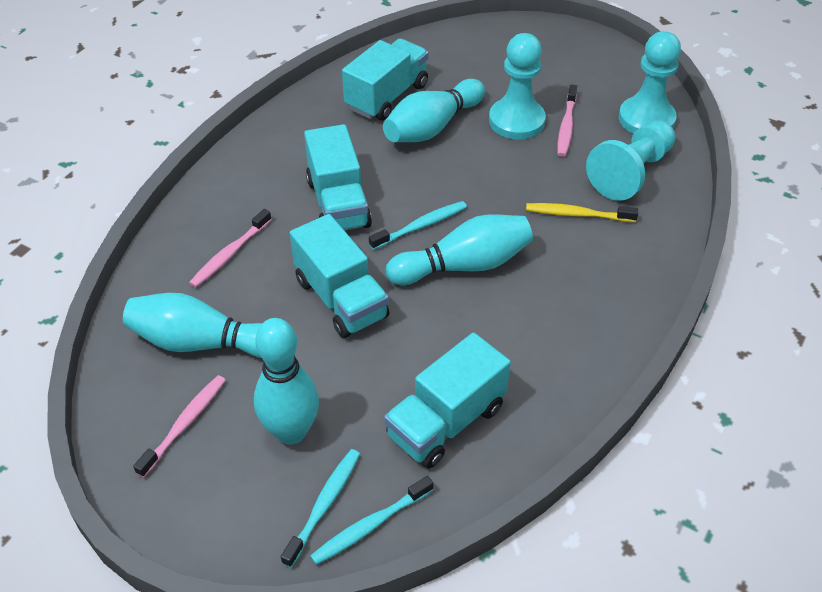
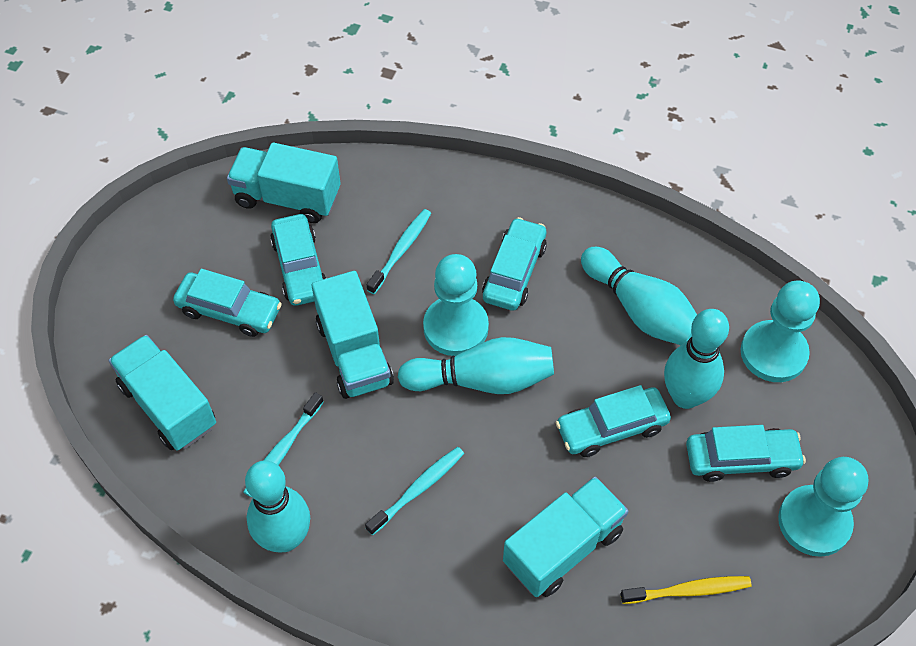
pink toothbrush: 3 -> 0
turquoise car: 0 -> 5

